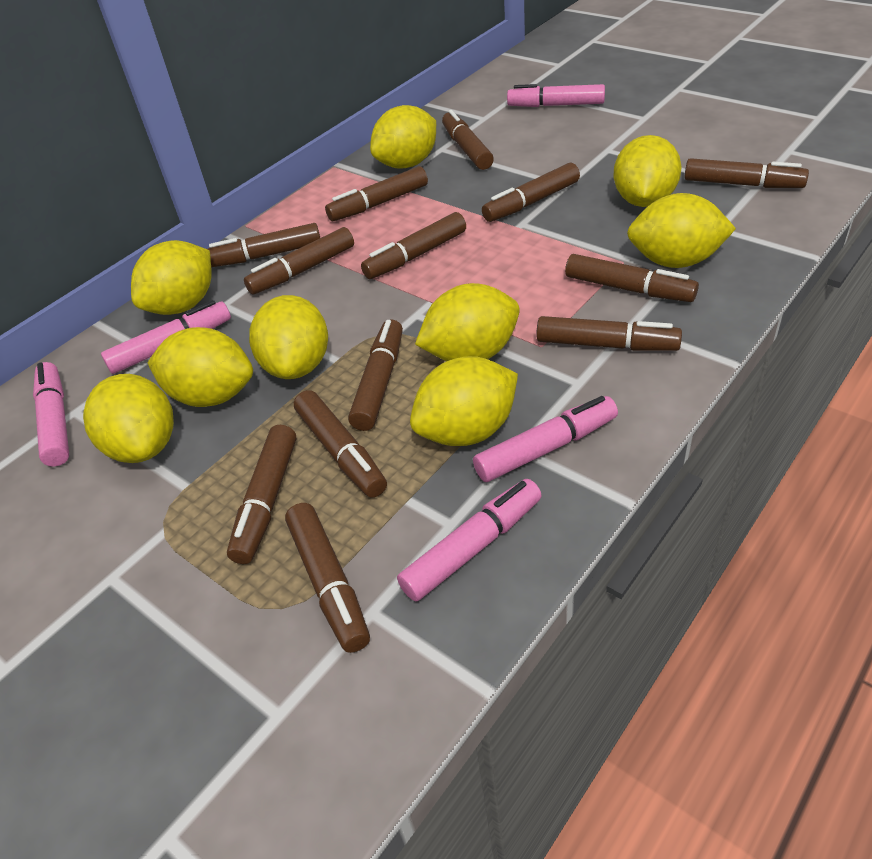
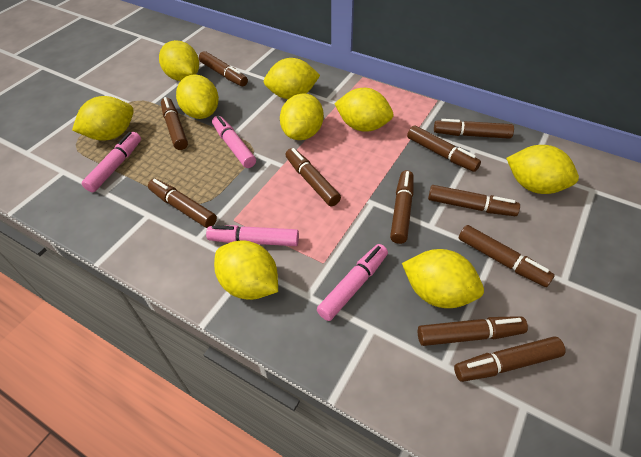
brown marker: 13 -> 11
pink marker: 5 -> 4

